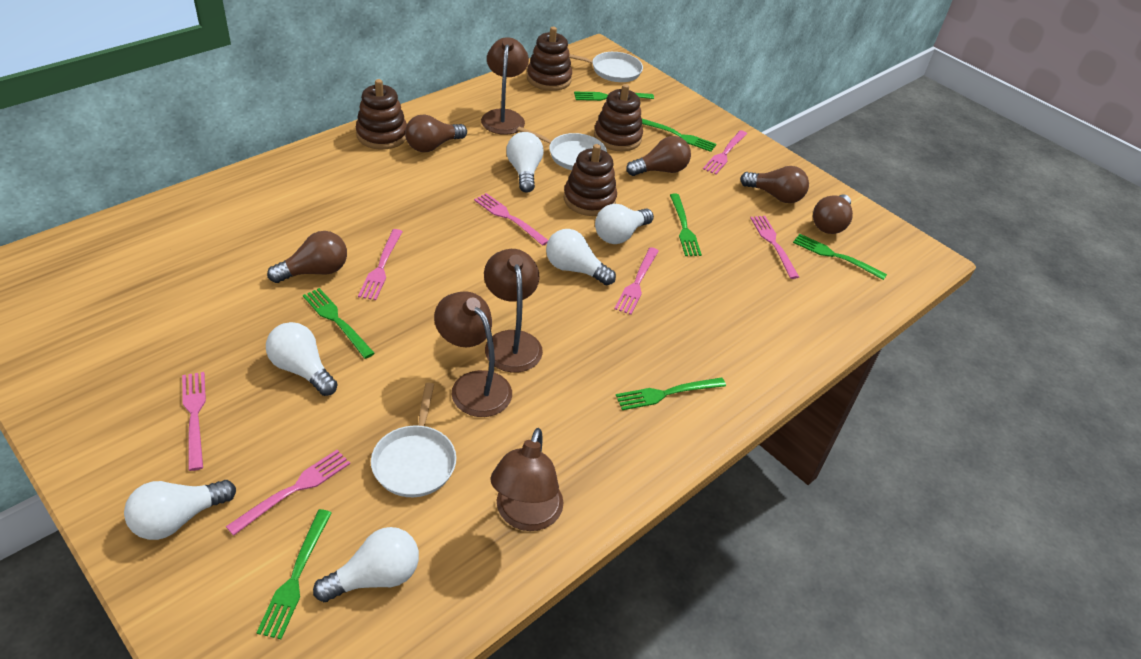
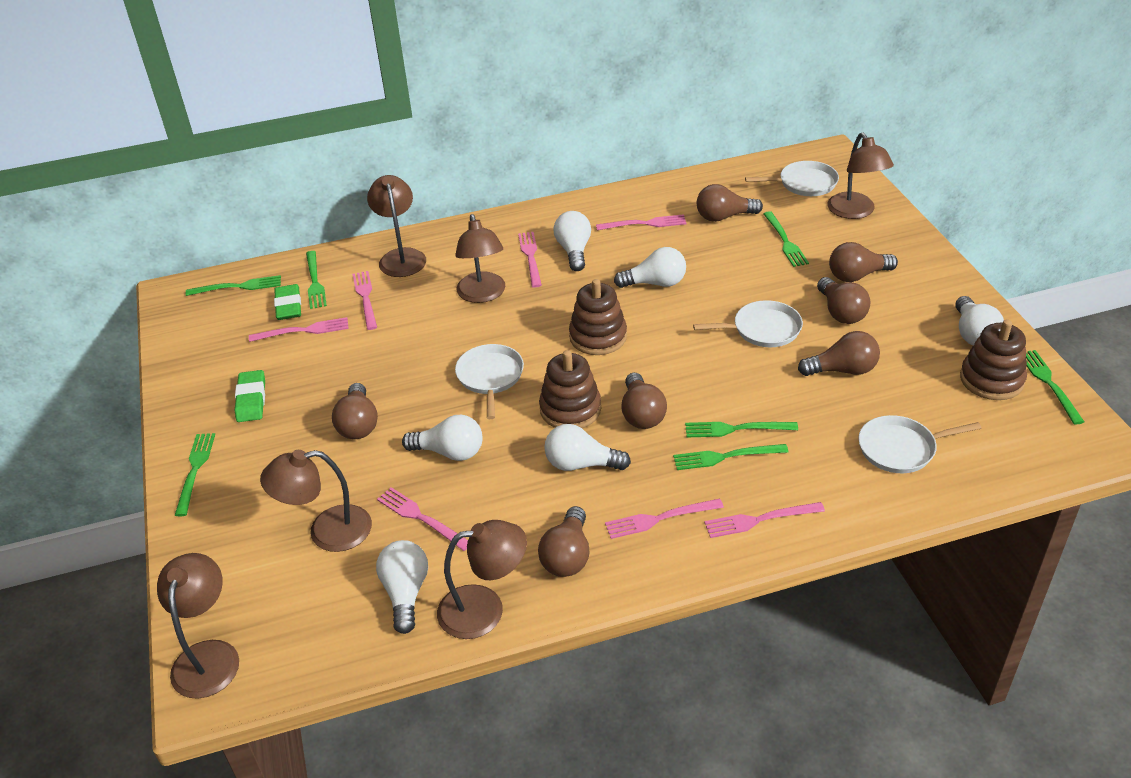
brown lamp: 4 -> 6
brown light bulb: 5 -> 7
brown stacking toy: 4 -> 3
green eraser: 0 -> 2
white pan: 3 -> 4

